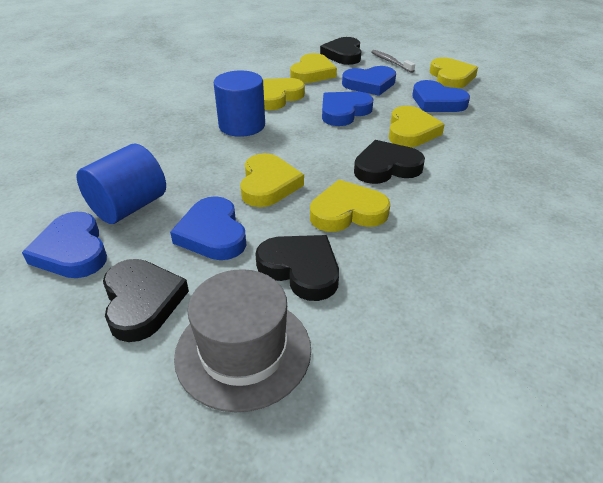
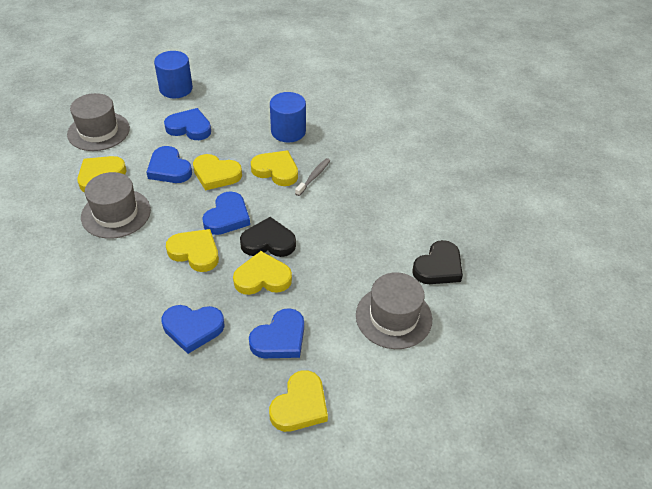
black heart: 4 -> 2
grey hat: 1 -> 3

